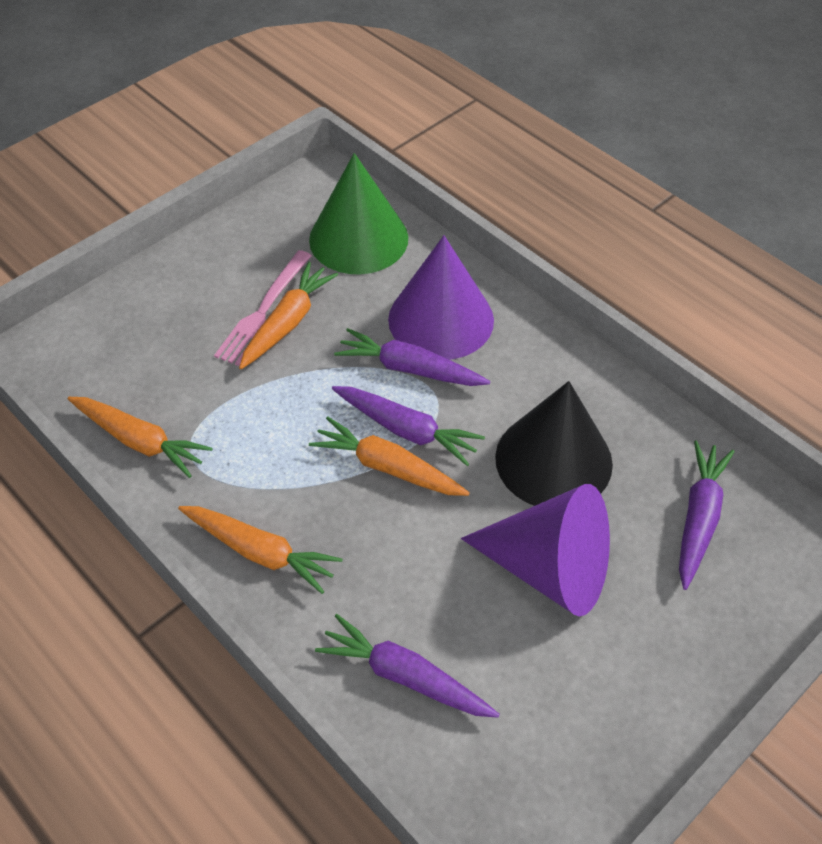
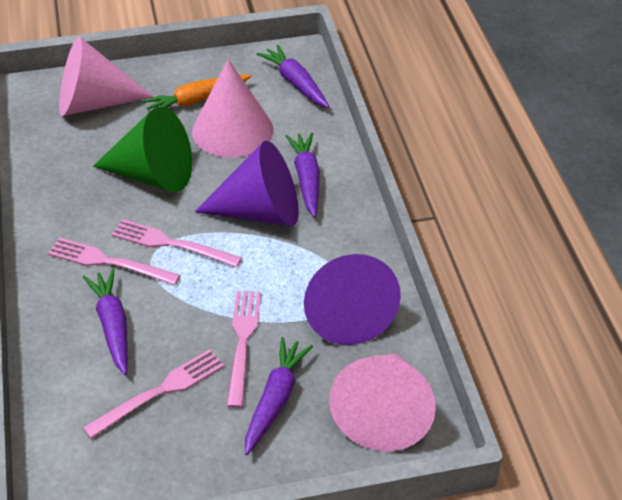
black cone: 1 -> 0
orange carrot: 4 -> 1
pink cone: 0 -> 3
pink fork: 1 -> 4

